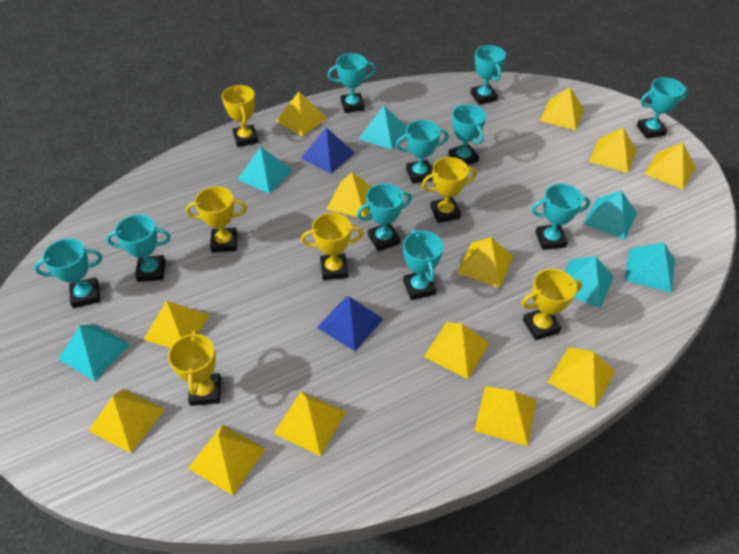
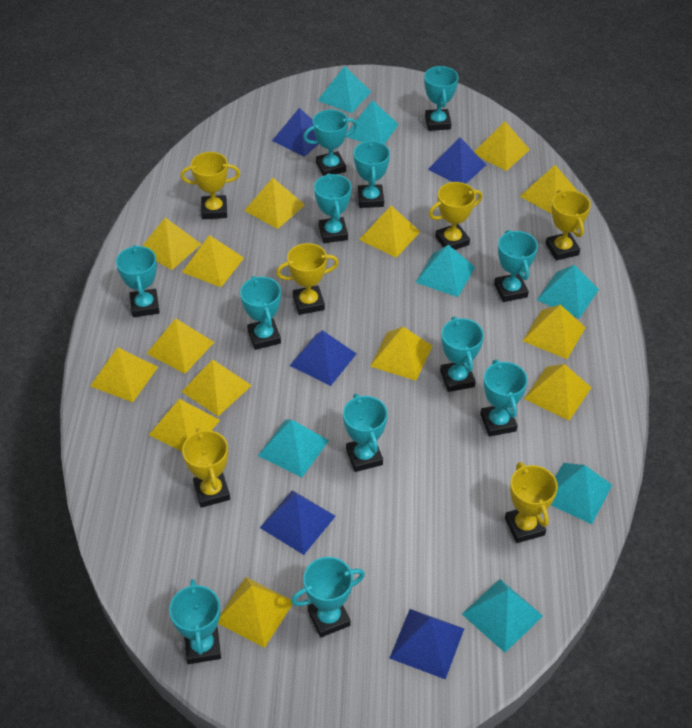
blue pyramid: 2 -> 5
turquoise pyramid: 6 -> 7
turquoise trophy: 10 -> 12
yellow pyramid: 13 -> 14

